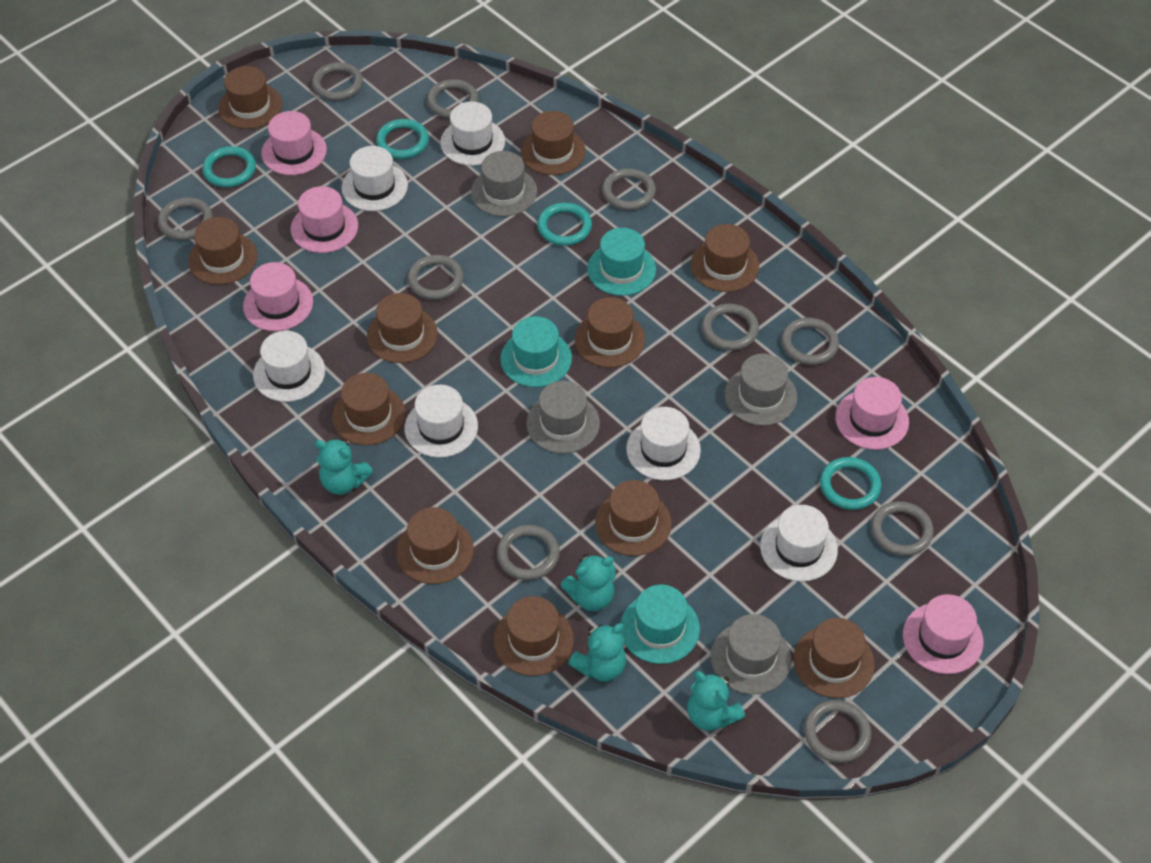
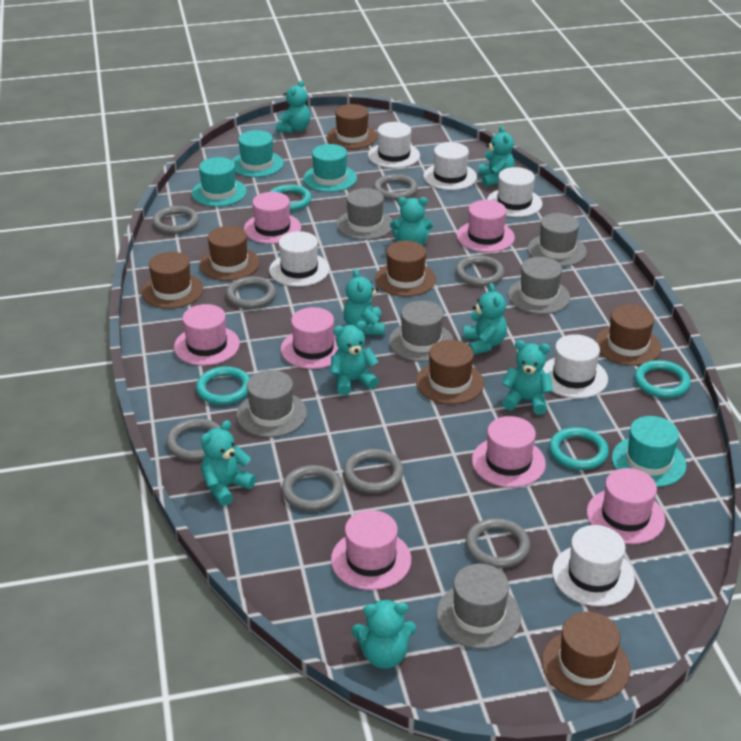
brown hat: 11 -> 7
grey hat: 4 -> 6
grey ring: 10 -> 8
pink hat: 5 -> 7
turquoise hat: 3 -> 4
turquoise teddy bear: 4 -> 9

